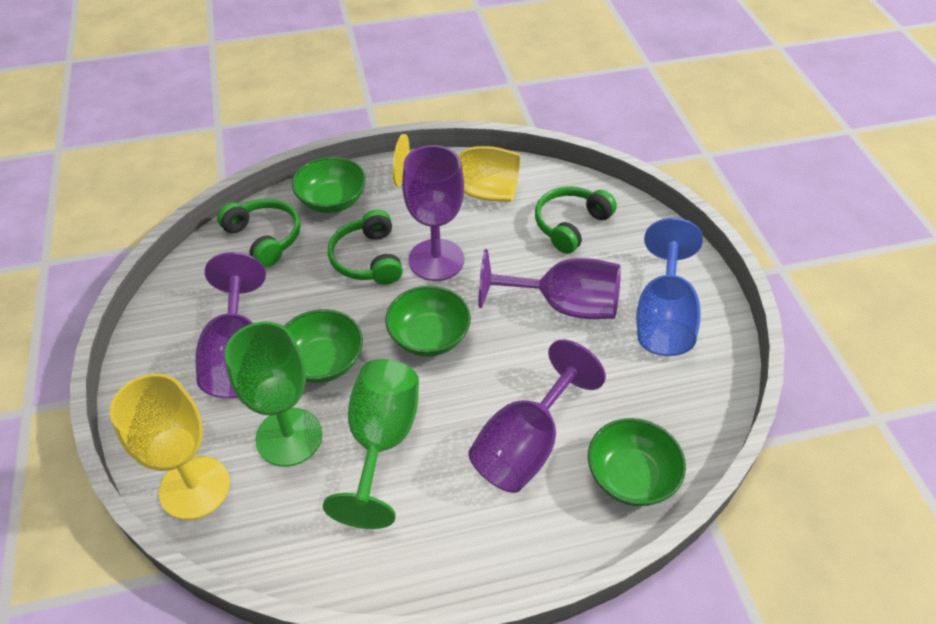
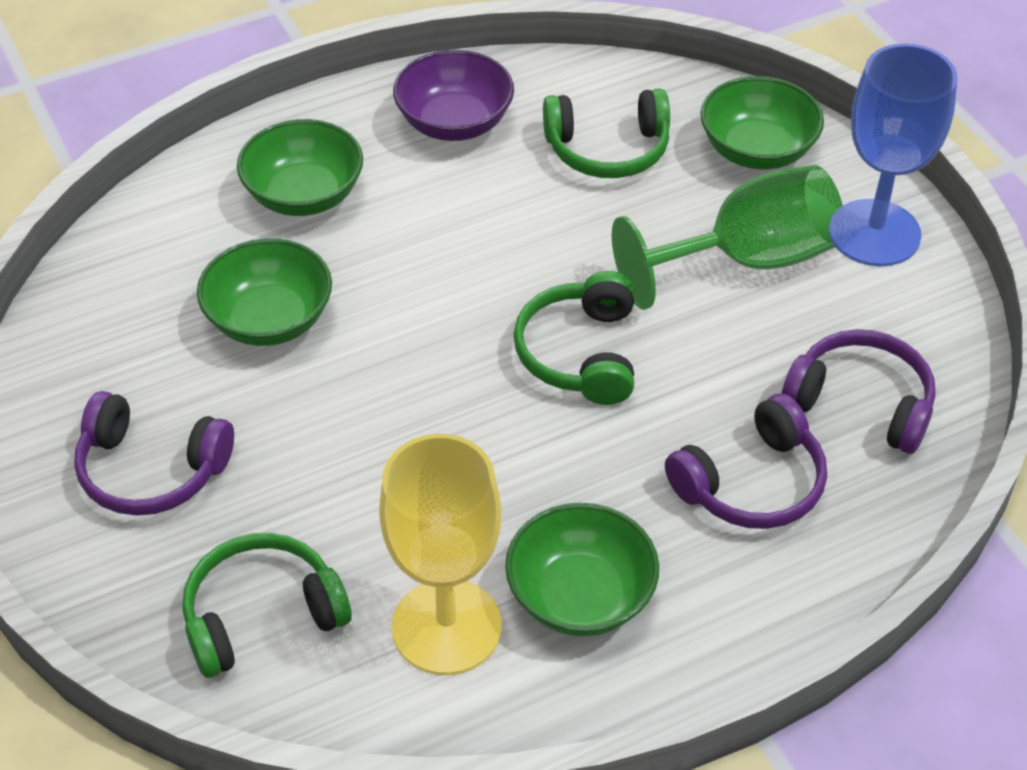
green goblet: 2 -> 1
purple bowl: 0 -> 1
purple goblet: 4 -> 0
purple headphones: 0 -> 3
yellow goblet: 2 -> 1

